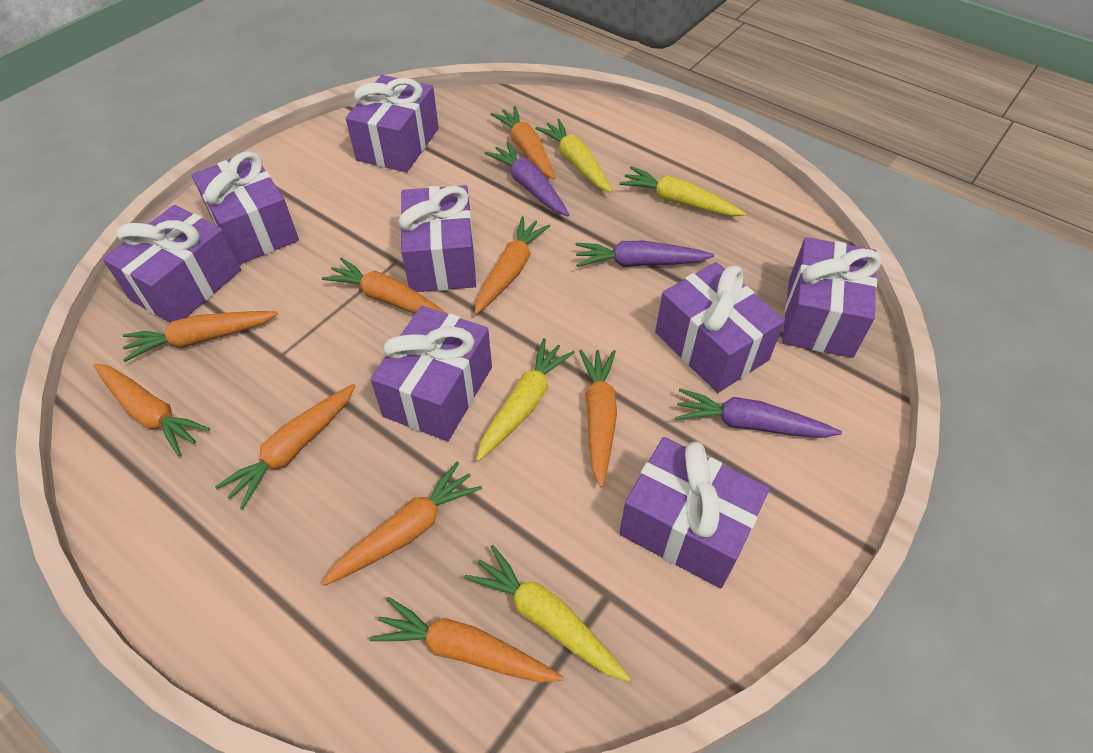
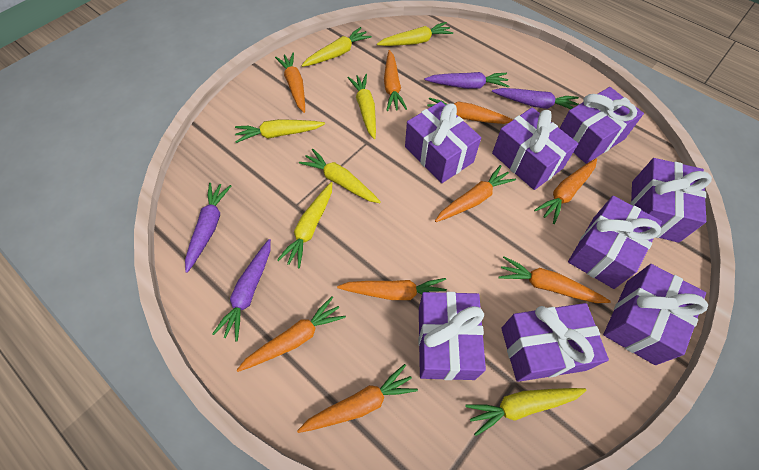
purple carrot: 3 -> 4
yellow carrot: 4 -> 7

